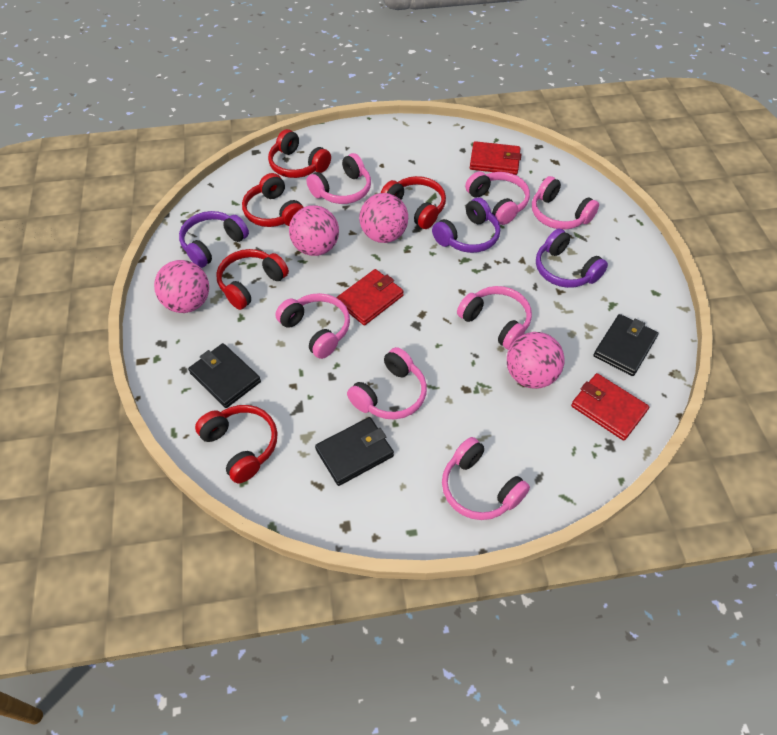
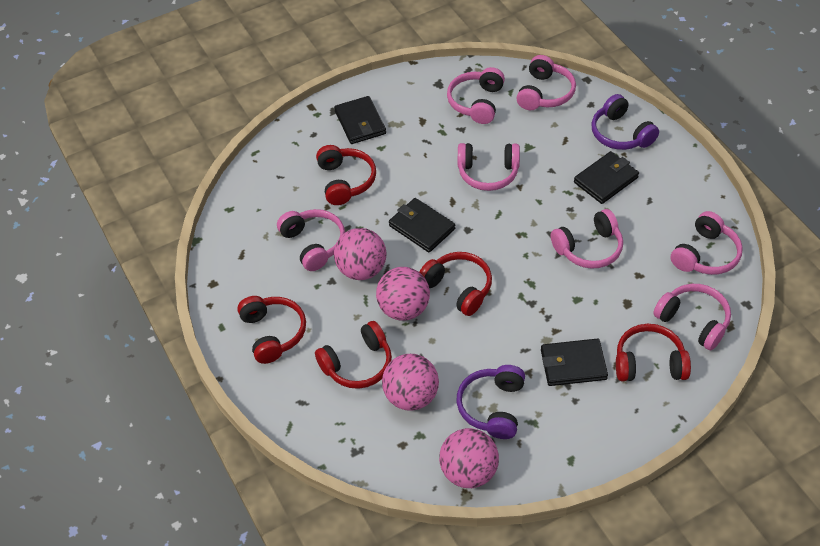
black wallet: 3 -> 4
purple headphones: 3 -> 2
red wallet: 3 -> 0

